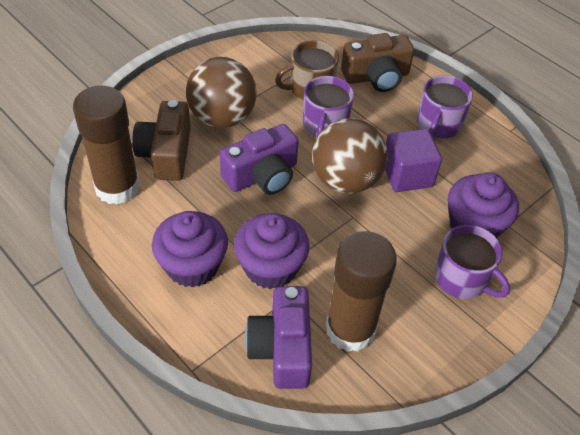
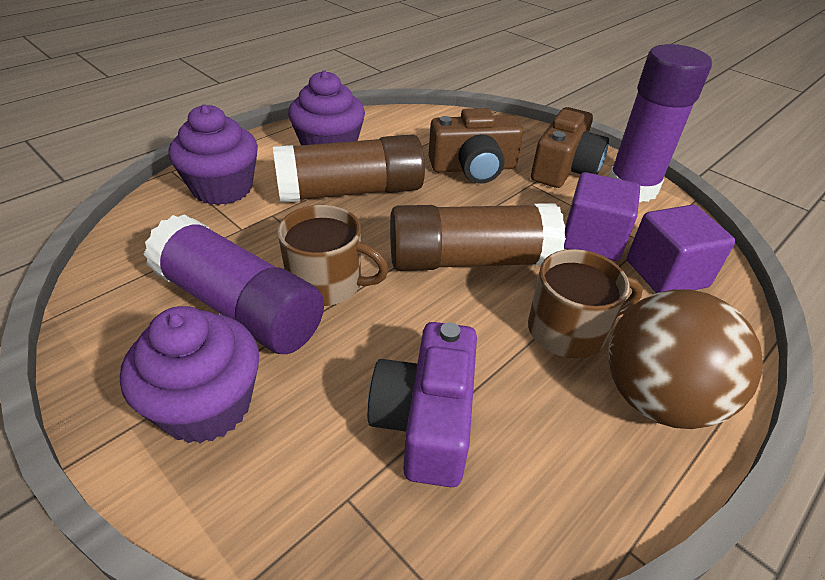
brown ball: 2 -> 1
brown mug: 1 -> 2
purple camera: 2 -> 1
purple cube: 1 -> 2
purple glue stick: 0 -> 2
purple mug: 3 -> 0

